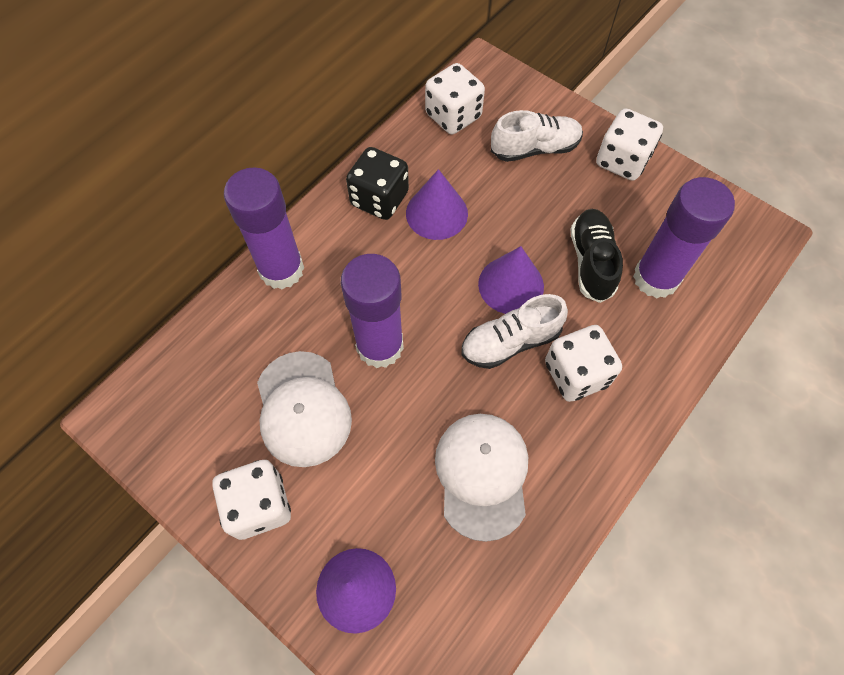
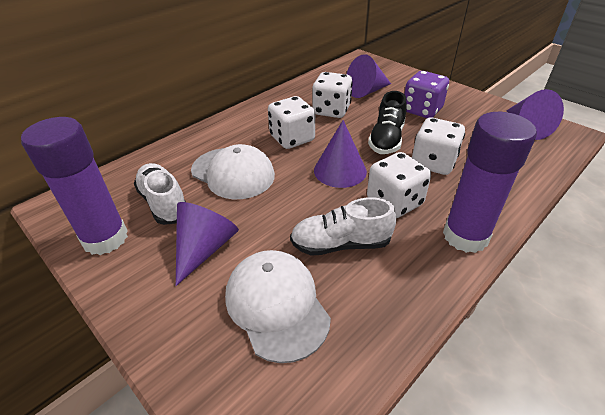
black dice: 1 -> 0
purple cone: 3 -> 4
purple dice: 0 -> 1
purple glue stick: 3 -> 2

